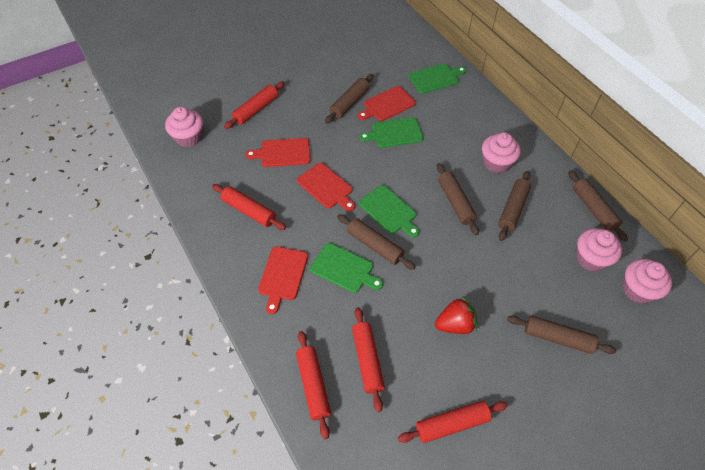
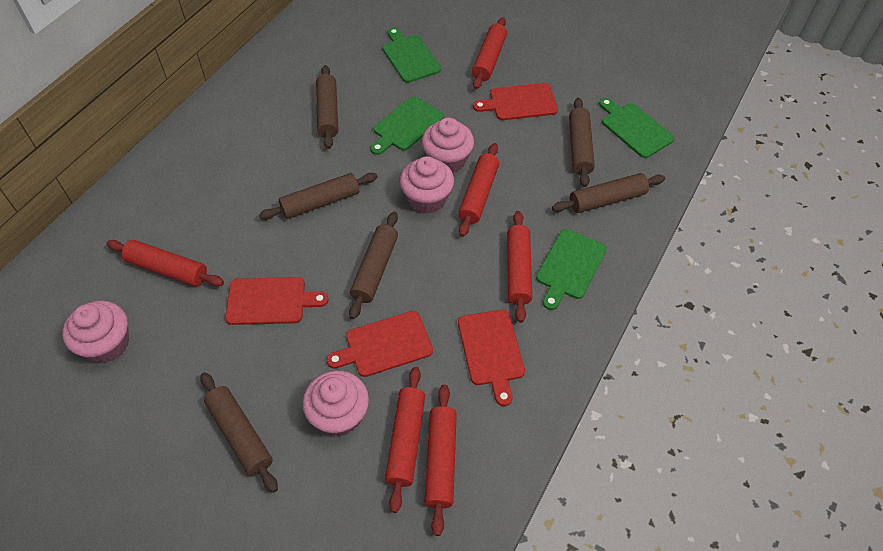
red rolling pin: 5 -> 6
red strawberry: 1 -> 0

